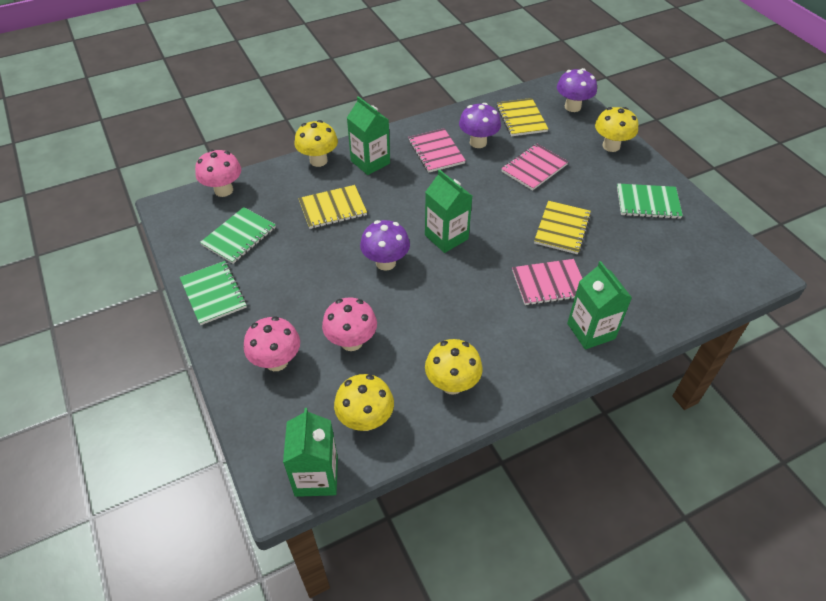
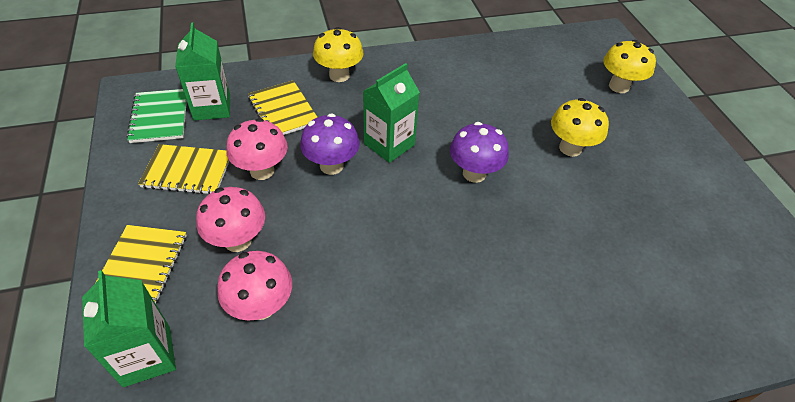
green carton: 4 -> 3
green notebook: 3 -> 1
pink notebook: 3 -> 0
purple mushroom: 3 -> 2
yellow mushroom: 4 -> 3

